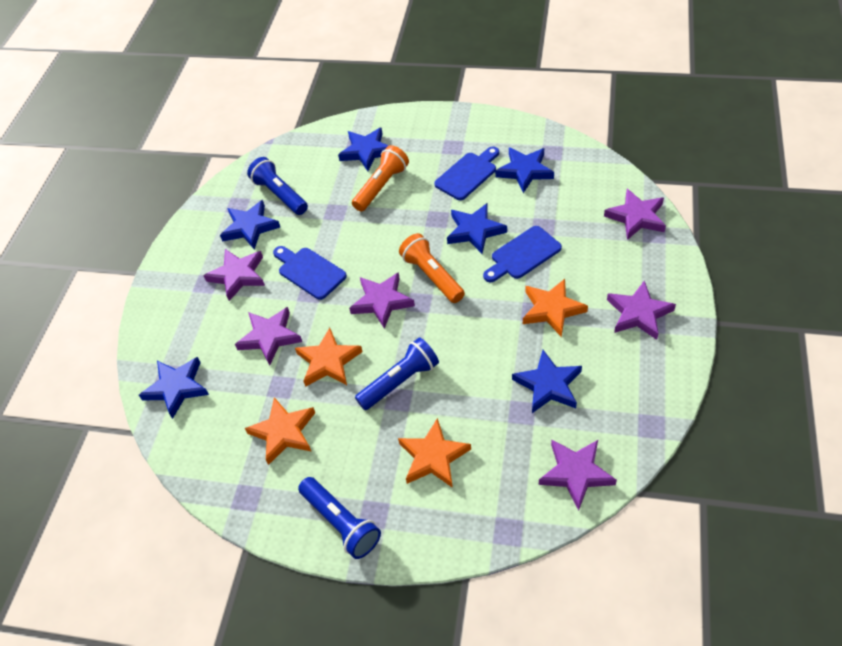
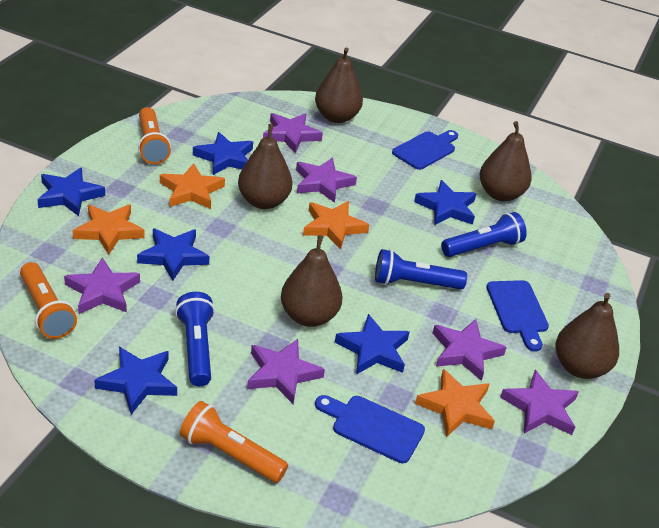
brown pear: 0 -> 5
orange flashlight: 2 -> 3

